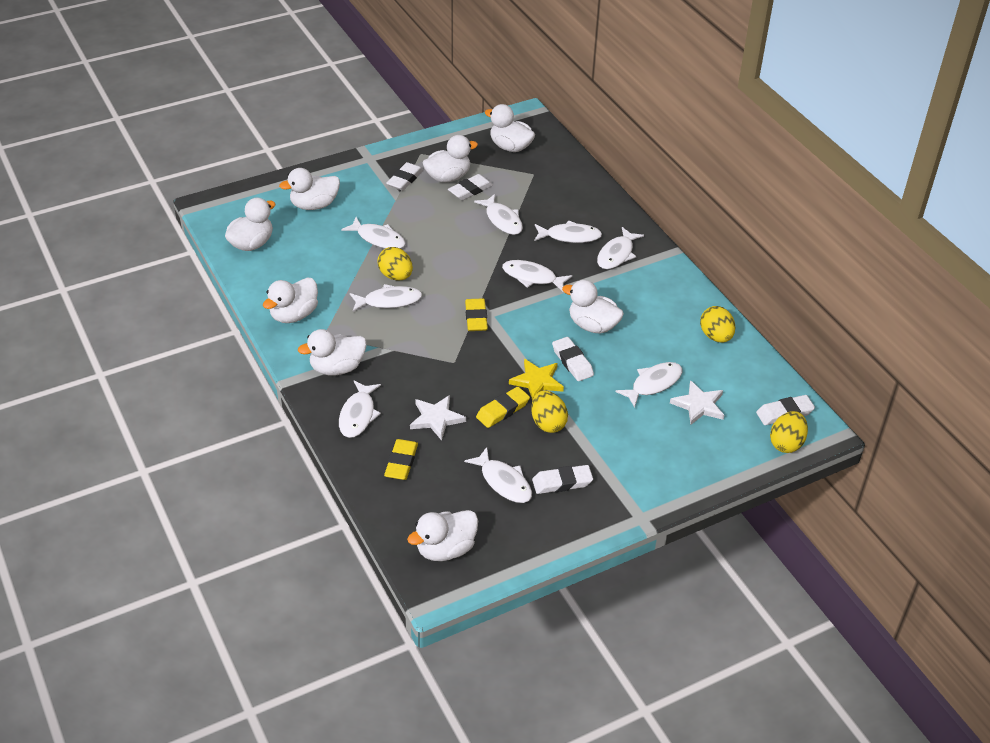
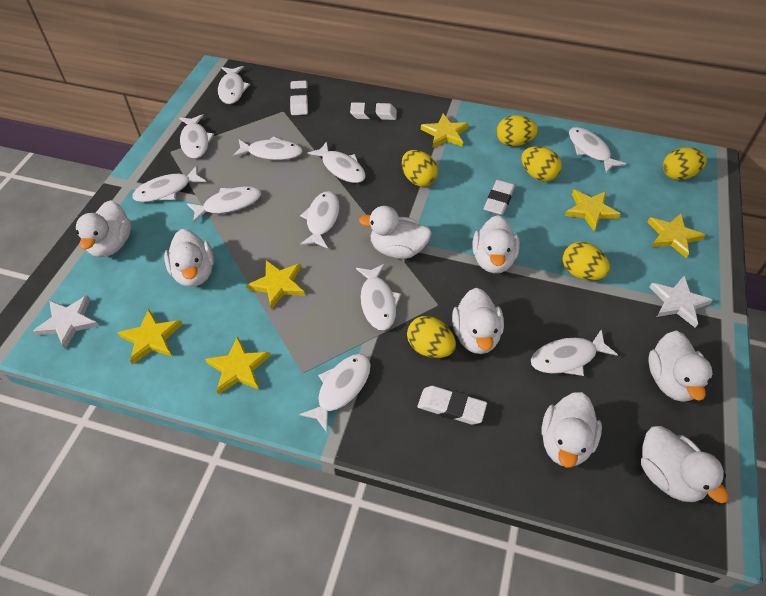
white eraser: 5 -> 4
white fish: 9 -> 11
yellow egg: 4 -> 6
yellow eraser: 3 -> 0
yellow star: 1 -> 6

